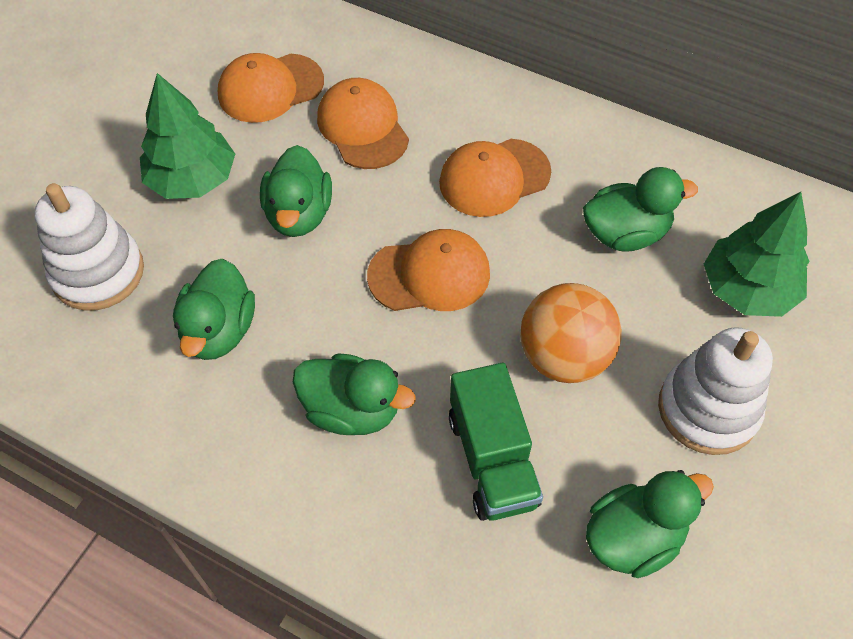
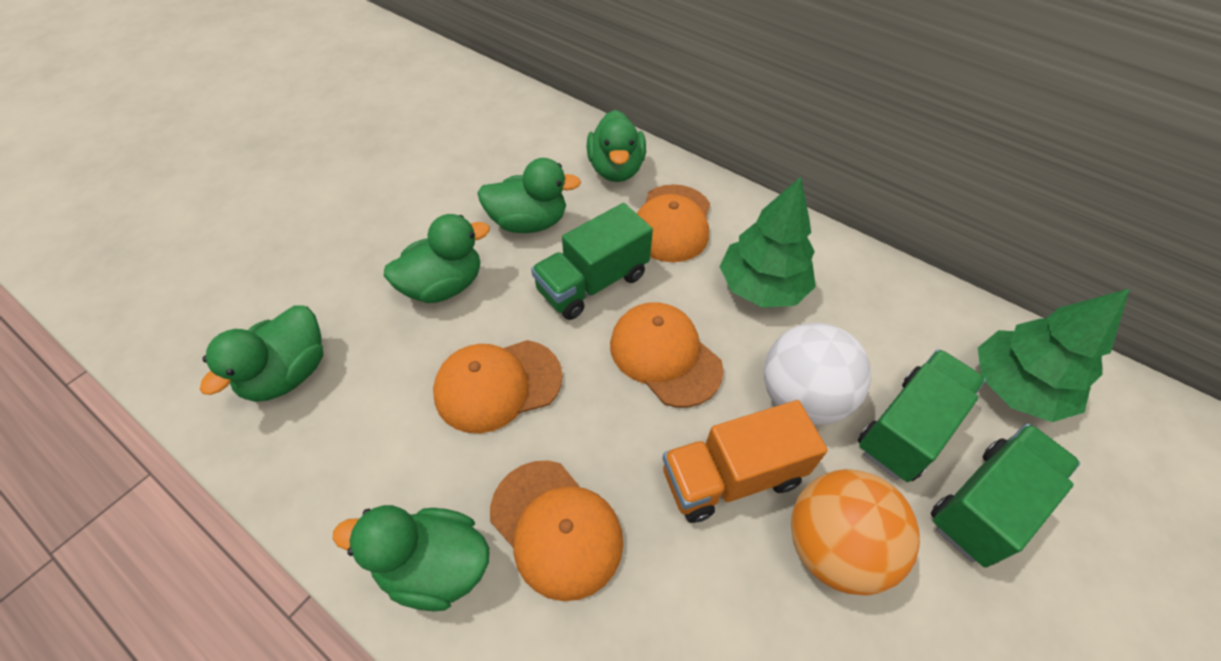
green truck: 1 -> 3
orange truck: 0 -> 1
white ball: 0 -> 1
white stacking toy: 2 -> 0

